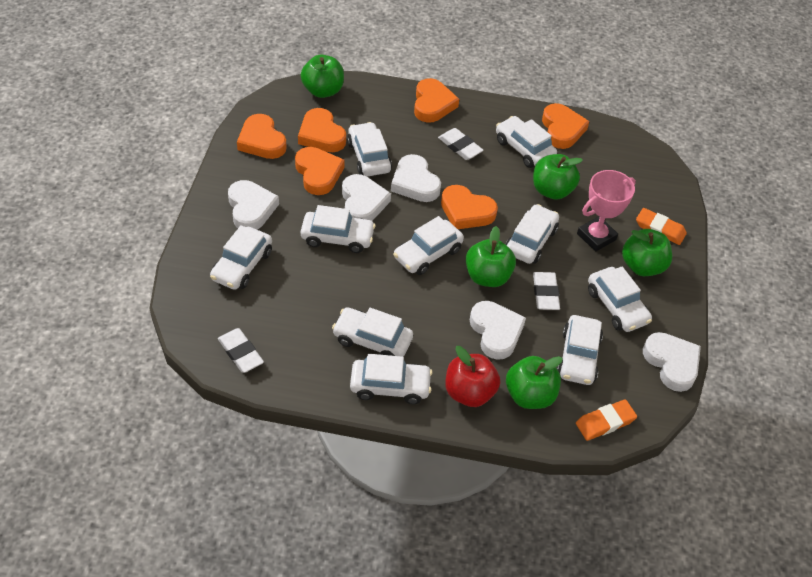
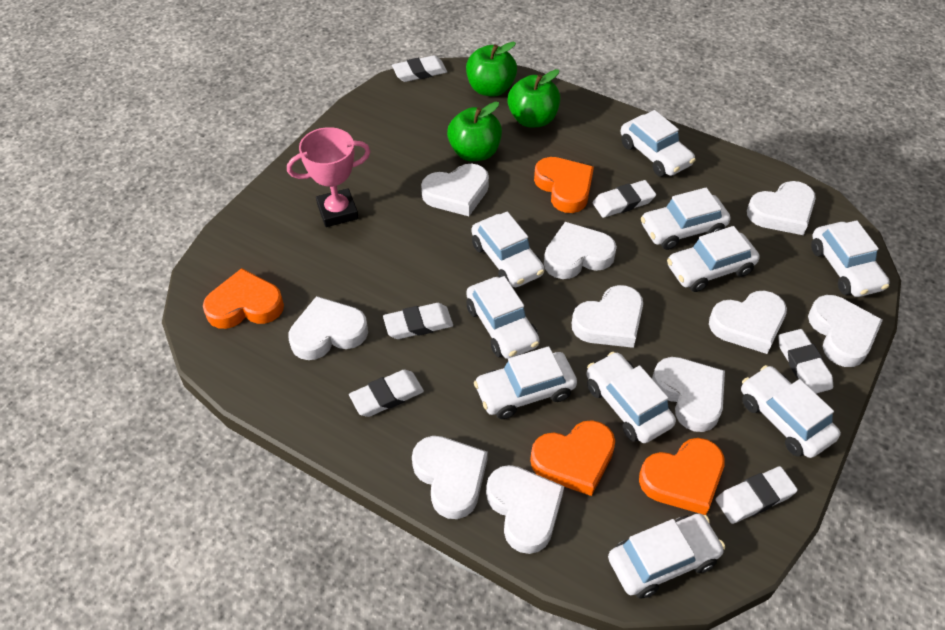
green apple: 5 -> 3
orange eraser: 2 -> 0
orange heart: 6 -> 4
red apple: 1 -> 0
white eraser: 3 -> 6
white heart: 5 -> 10

